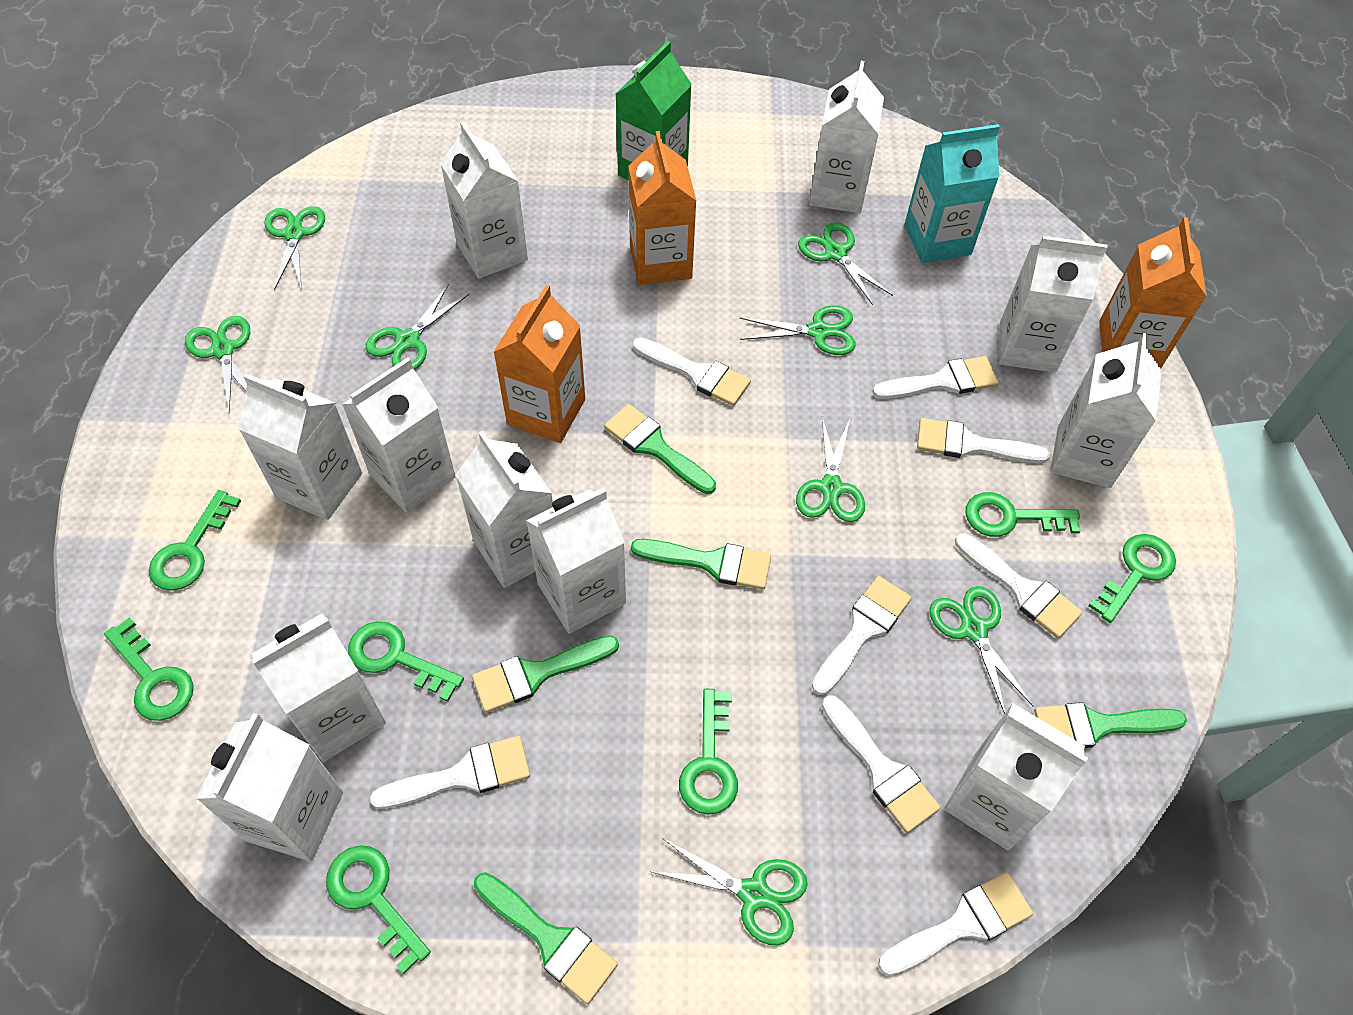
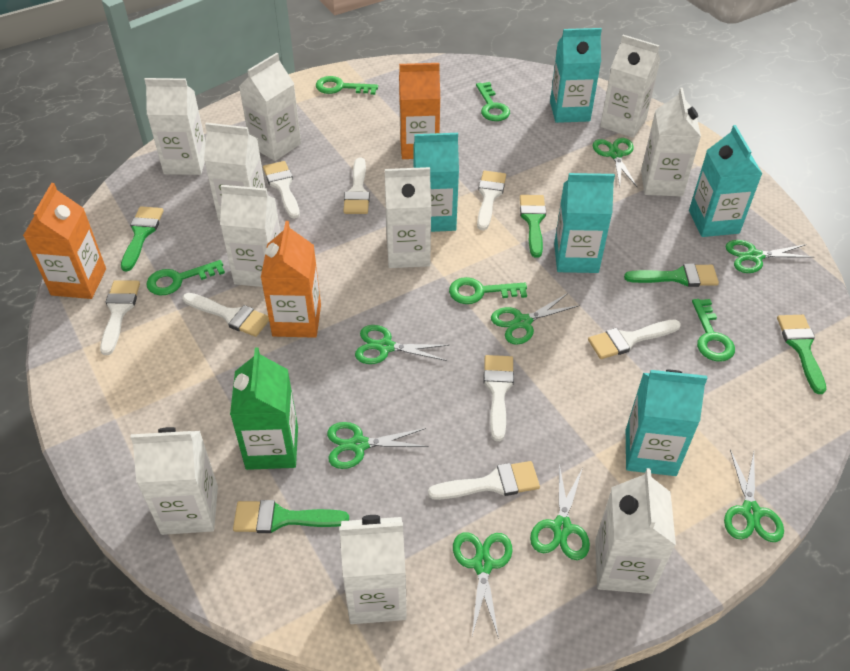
green key: 7 -> 5
turquoise carton: 1 -> 5
white carton: 11 -> 10

